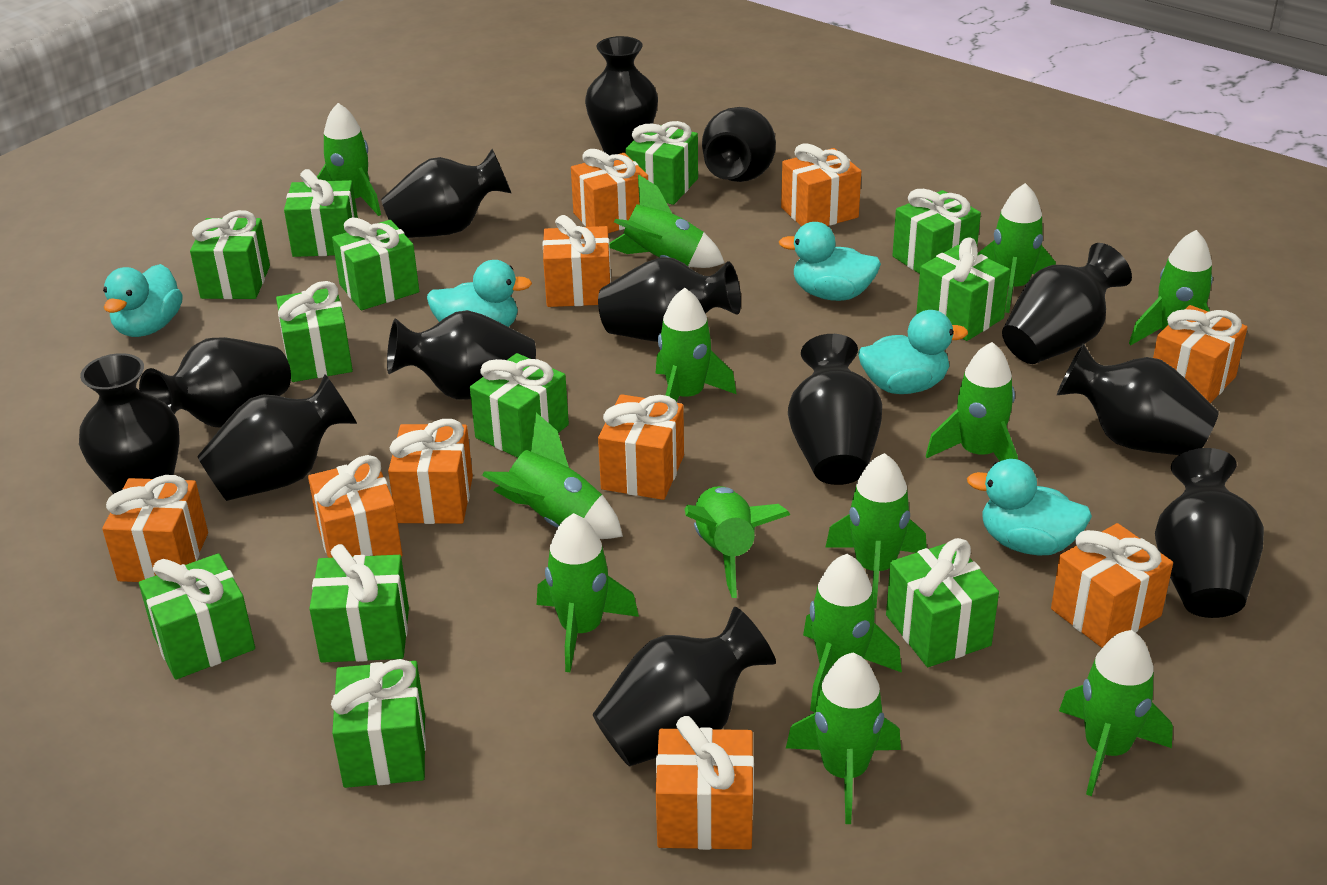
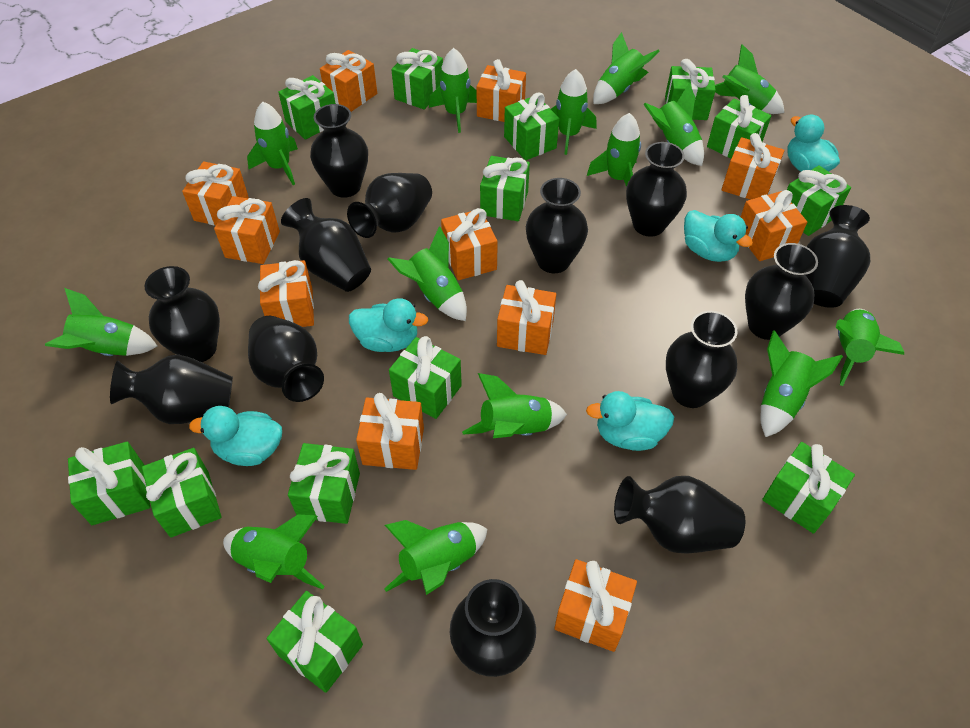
green gift: 12 -> 13
green rocket: 13 -> 14
orange gift: 10 -> 11

